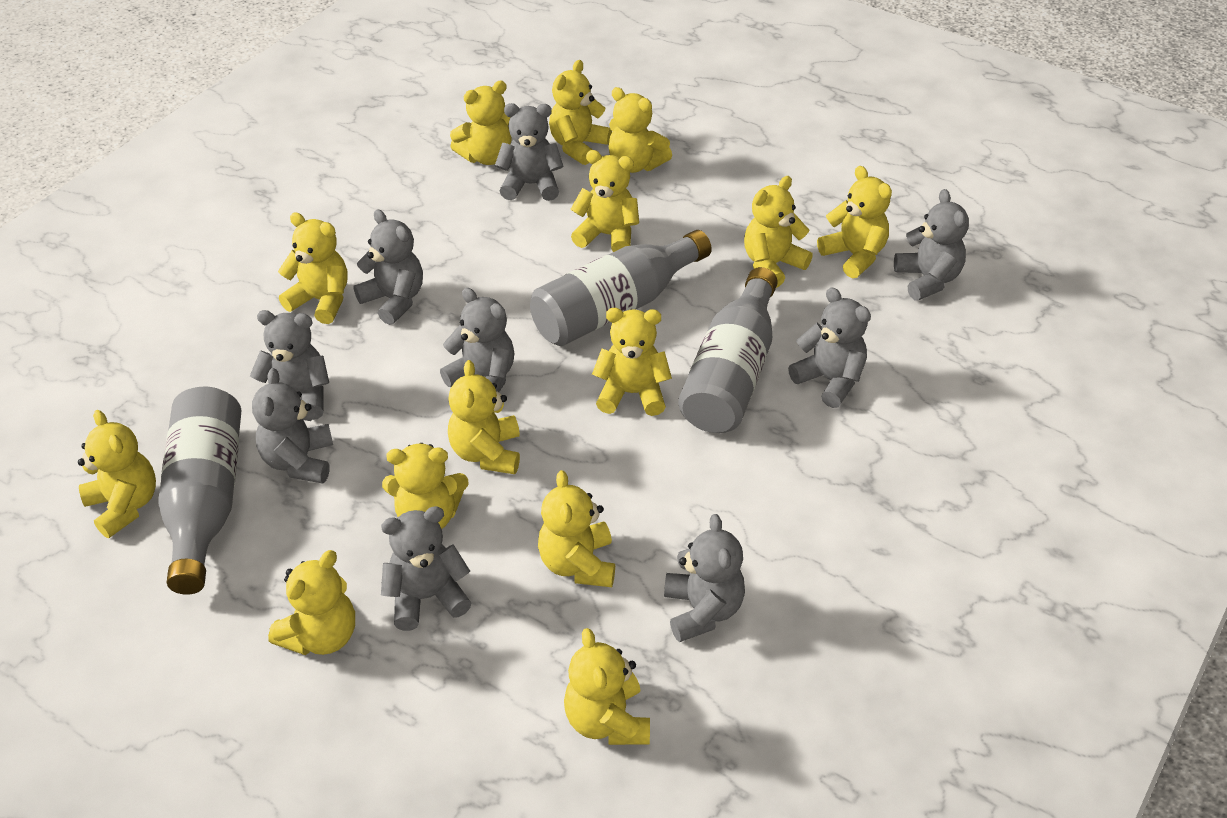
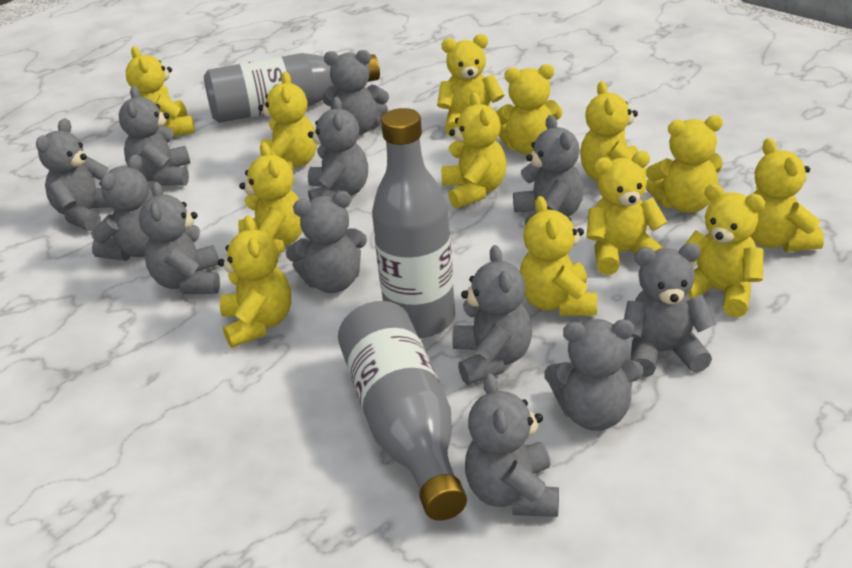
grey teddy bear: 9 -> 12
yellow teddy bear: 14 -> 13

